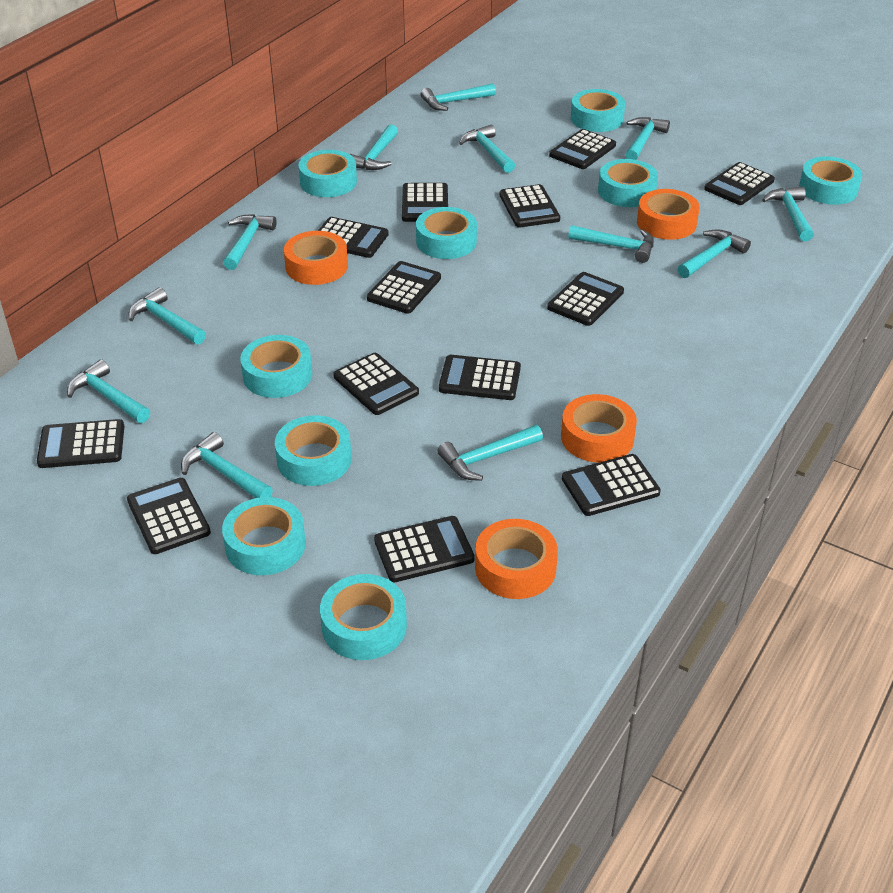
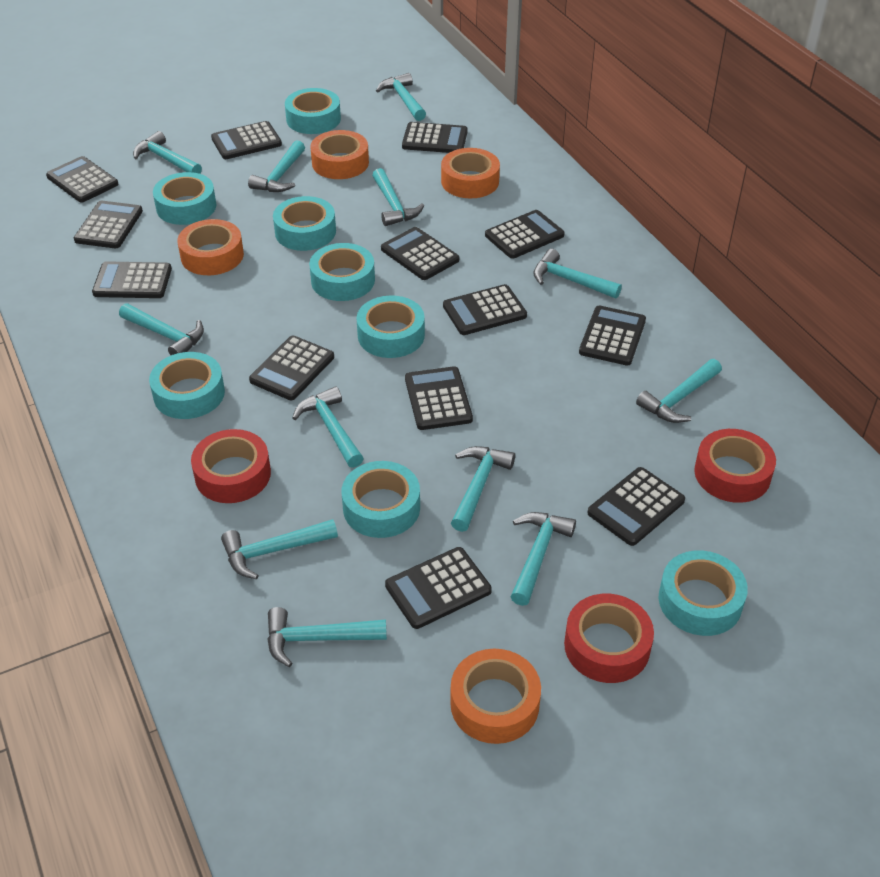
red tape: 0 -> 3
turquoise tape: 9 -> 8

